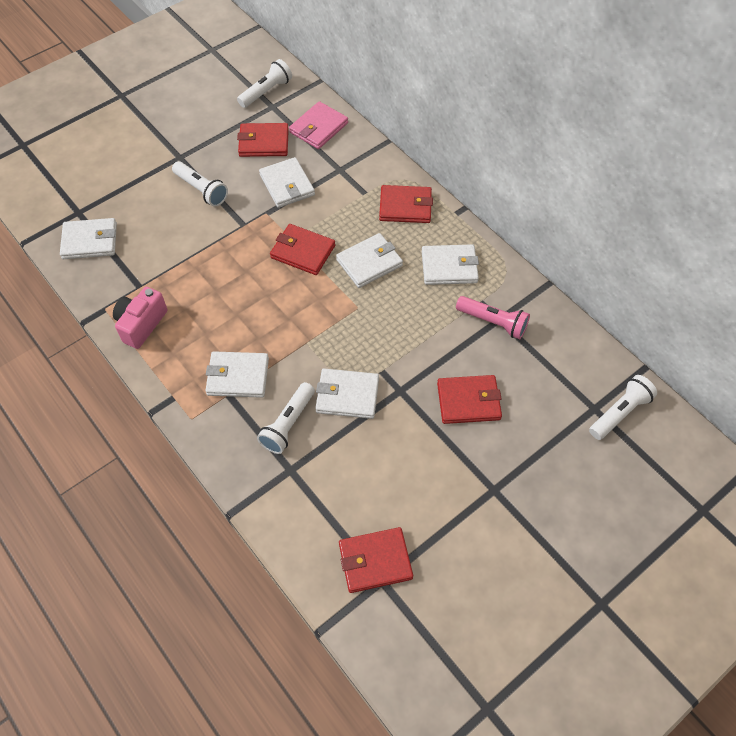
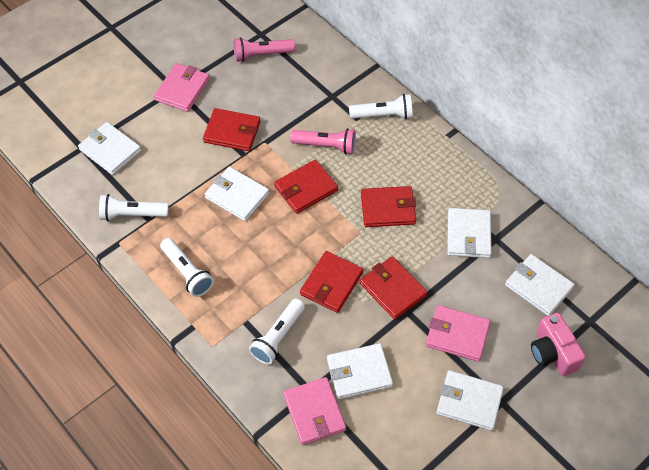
pink flashlight: 1 -> 2
pink wallet: 1 -> 3

